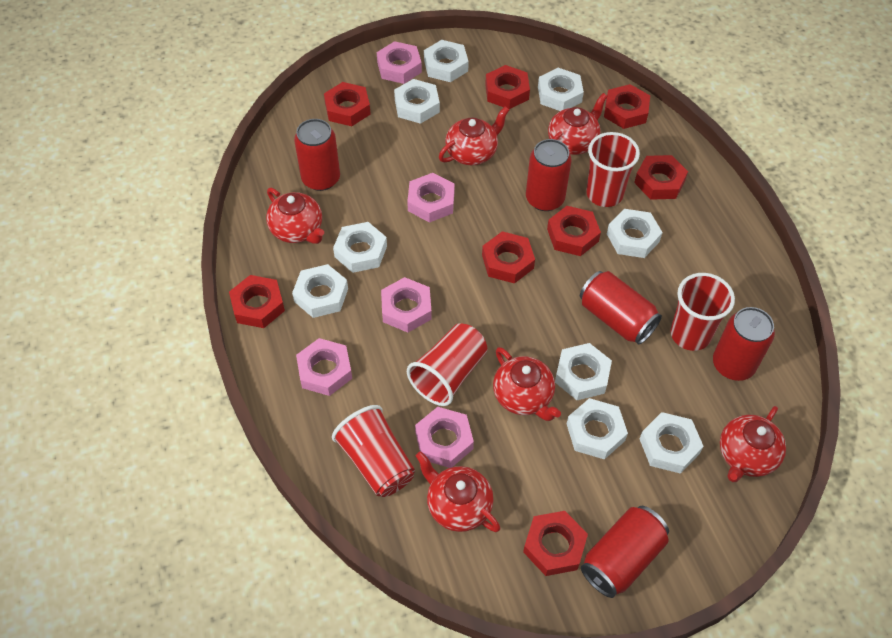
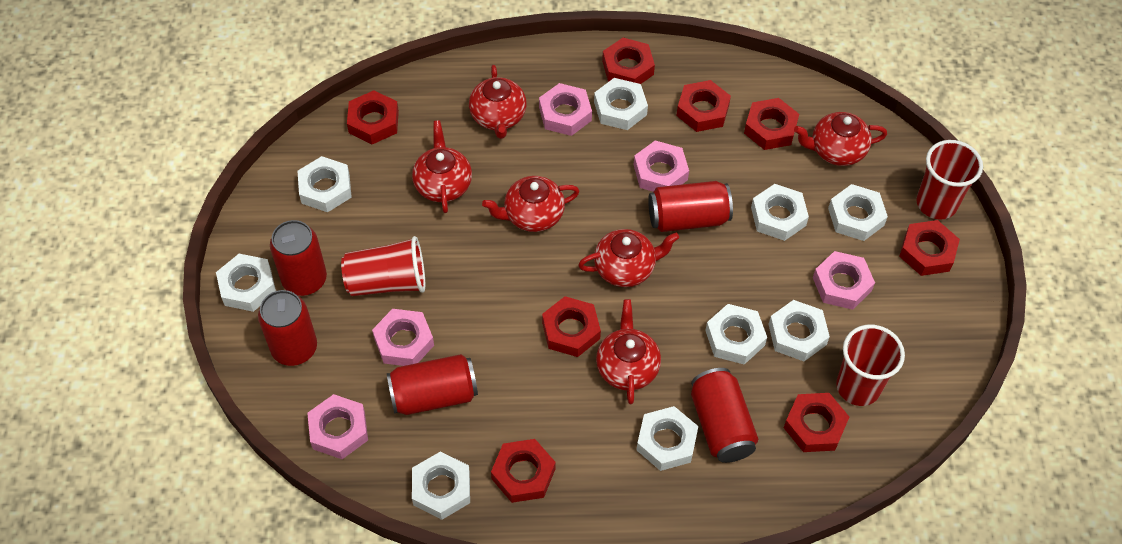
red cup: 4 -> 3

